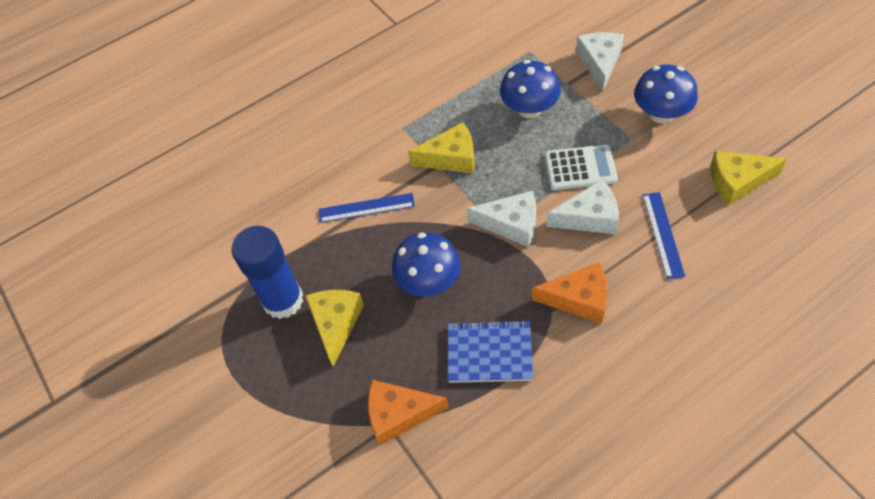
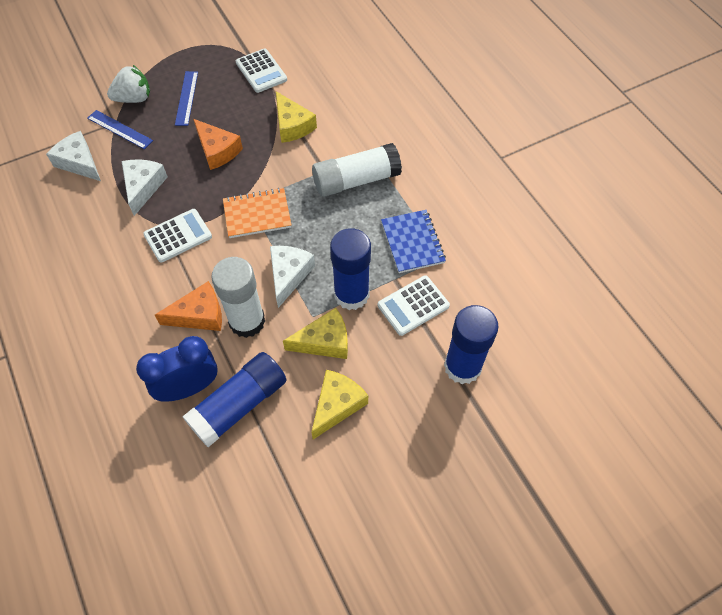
blue clock: 0 -> 1
blue glue stick: 1 -> 3
blue mushroom: 3 -> 0
orange notebook: 0 -> 1
white calculator: 1 -> 3
white glue stick: 0 -> 2
white strawberry: 0 -> 1

